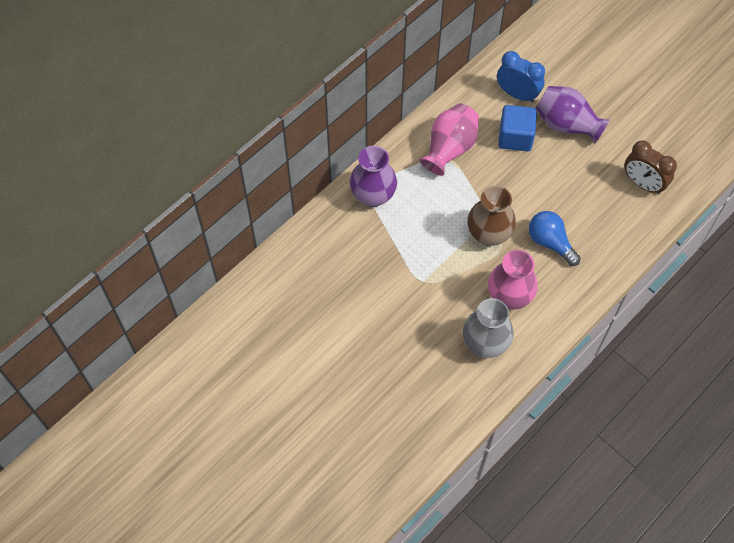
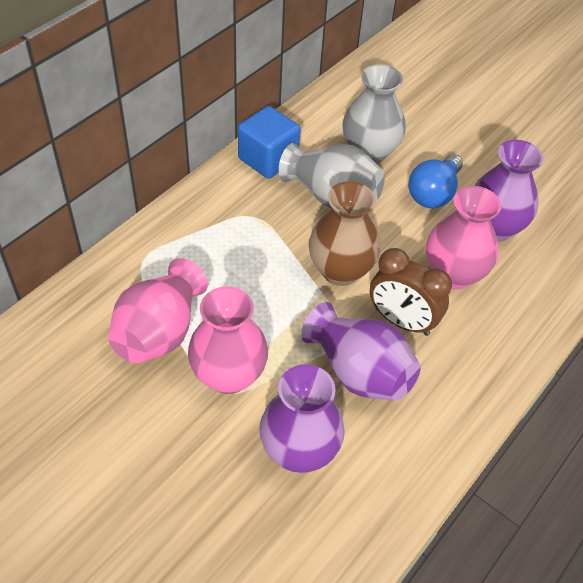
blue clock: 1 -> 0
grey vase: 1 -> 2
pink vase: 2 -> 3
purple vase: 2 -> 3

